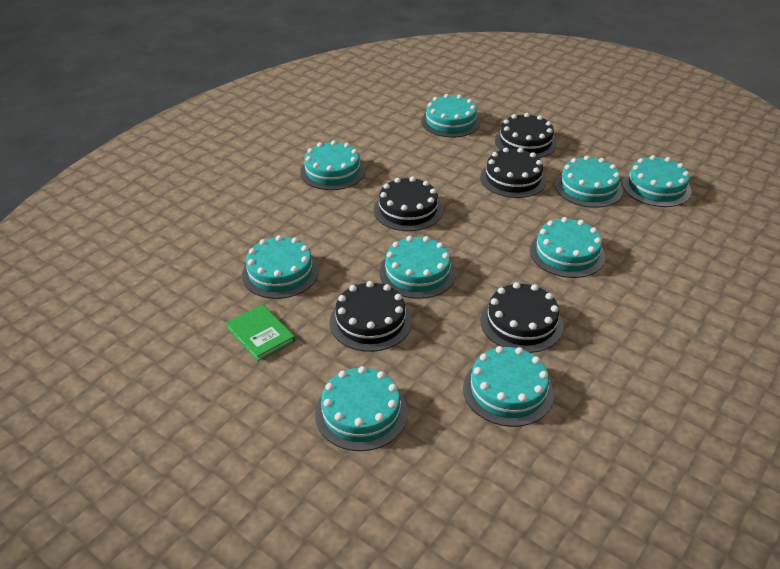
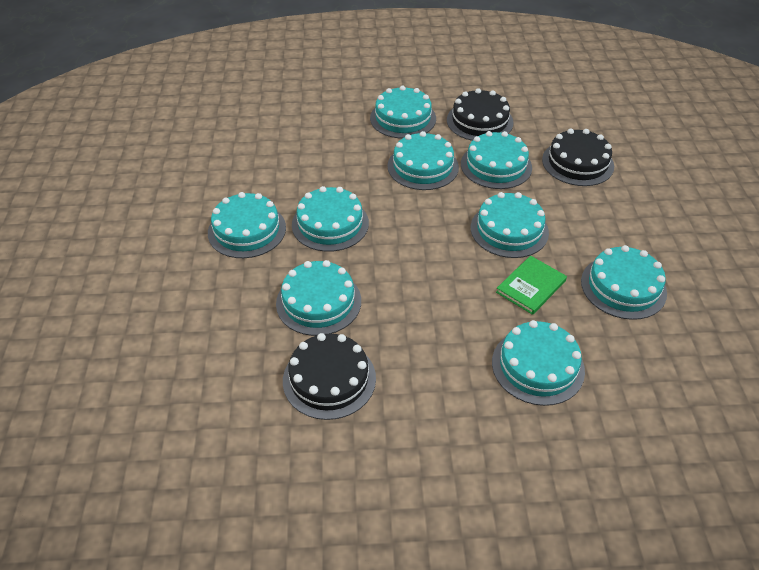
black cake: 5 -> 3

